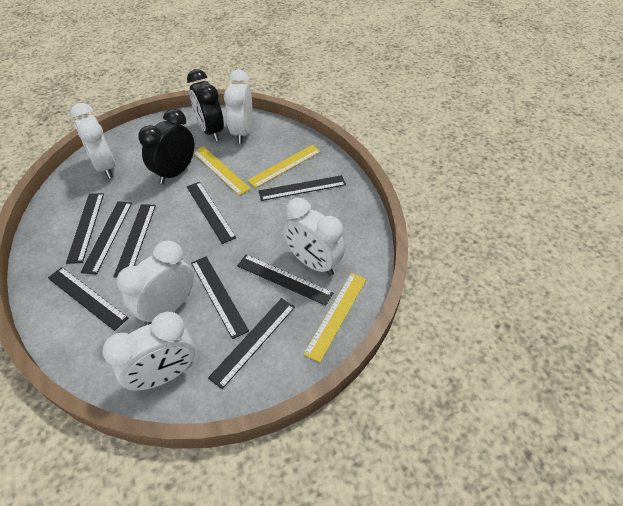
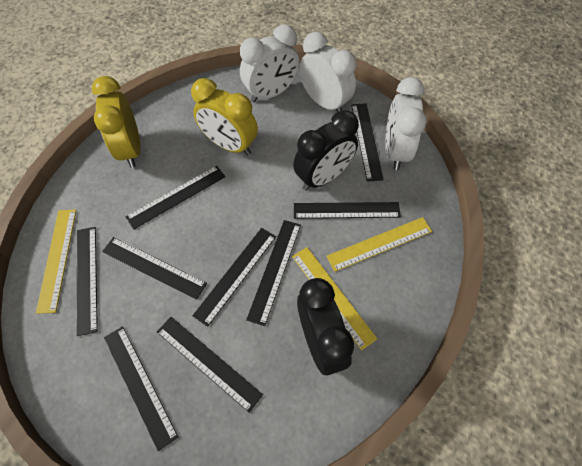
white clock: 5 -> 3
yellow clock: 0 -> 2

